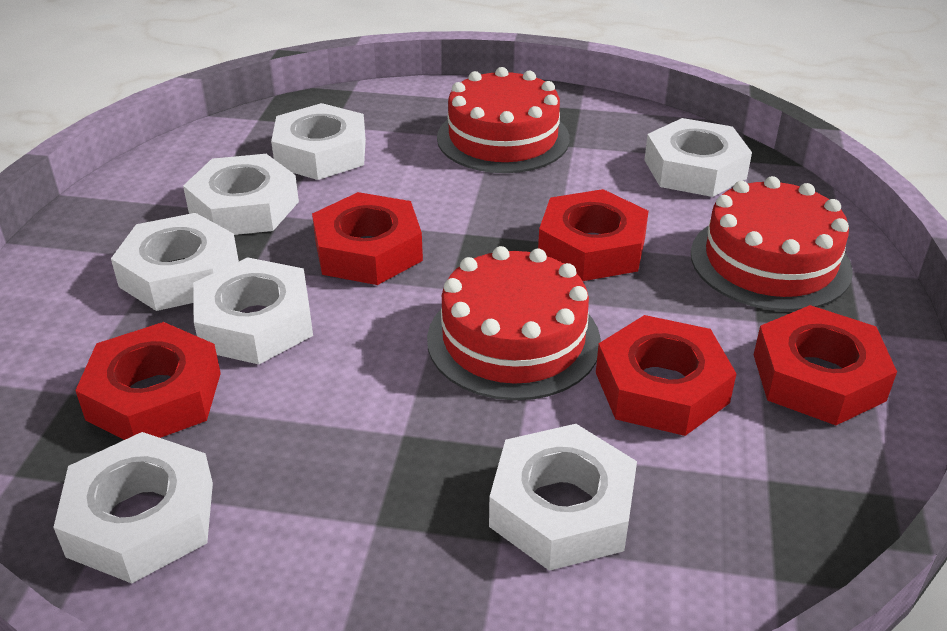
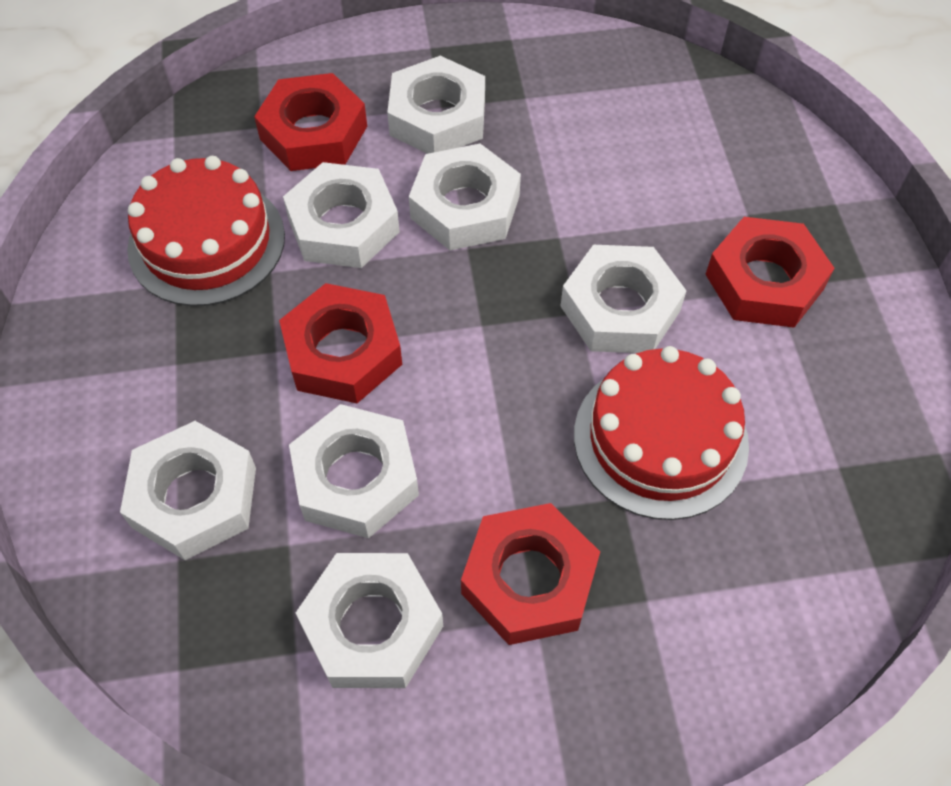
red cake: 3 -> 2
red nut: 5 -> 4

